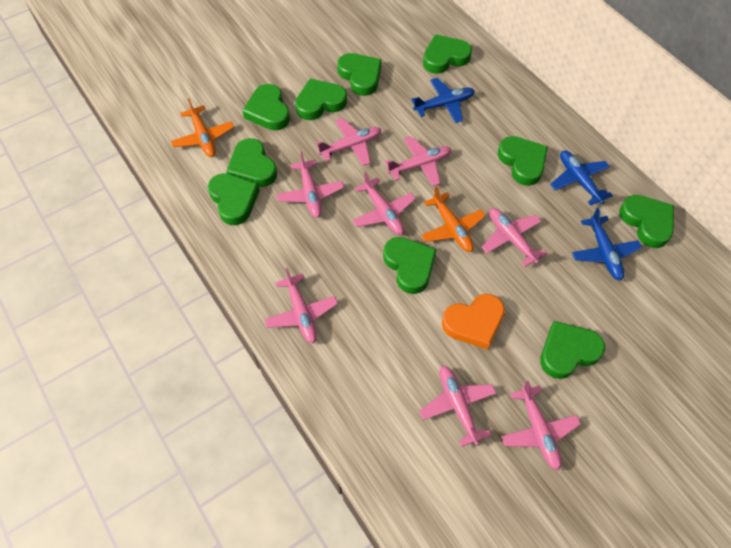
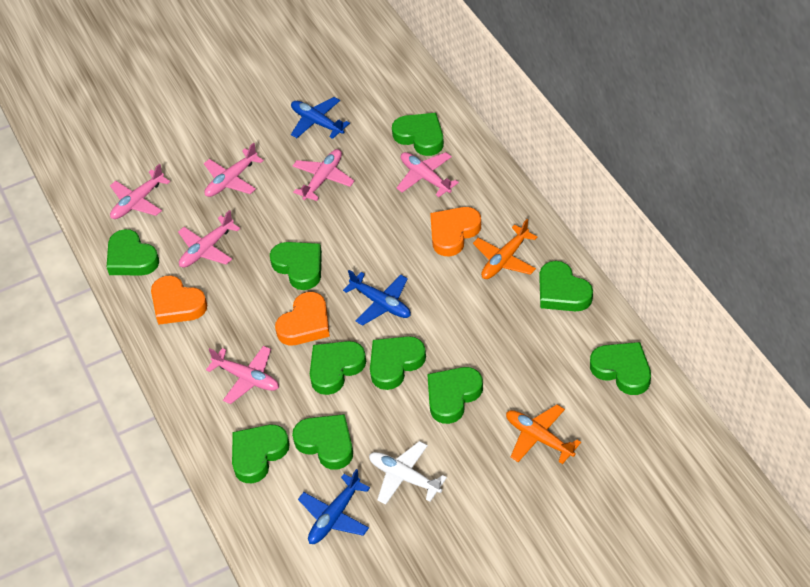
orange heart: 1 -> 3
pink plane: 8 -> 6
white plane: 0 -> 1

